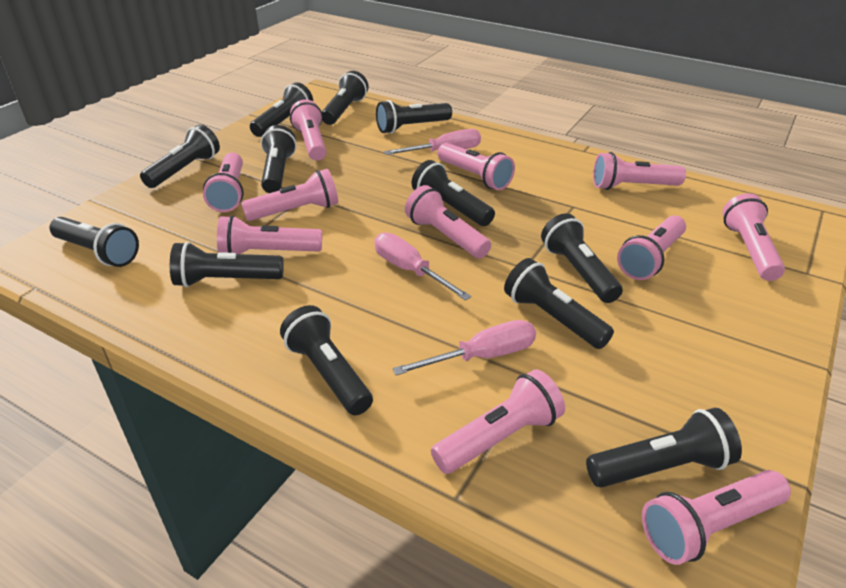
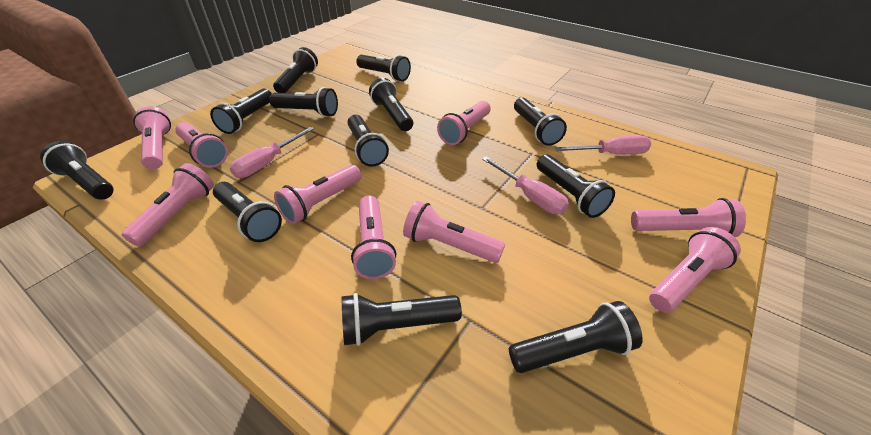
pink flashlight: 11 -> 9

